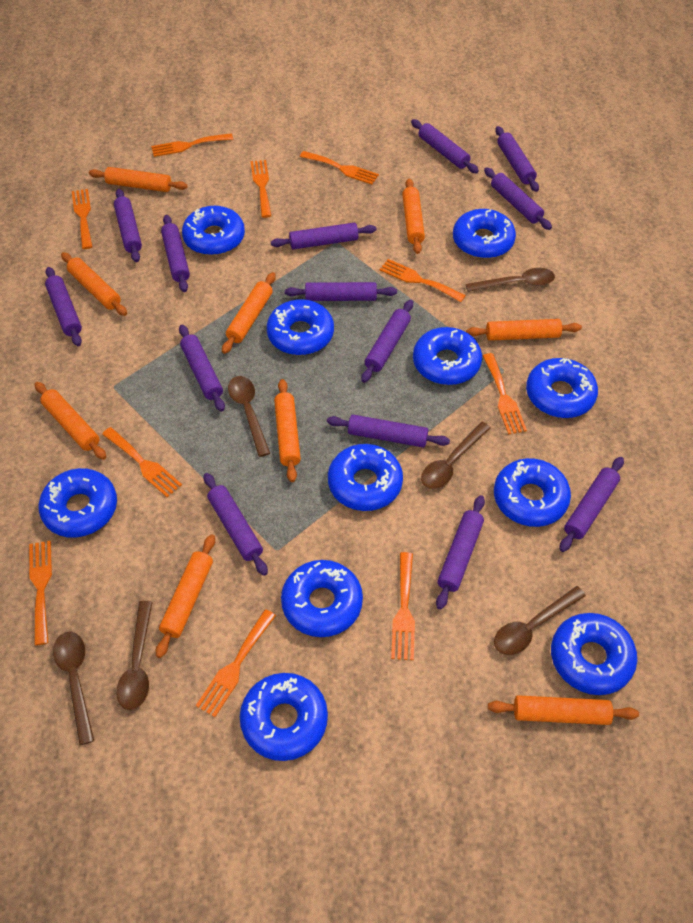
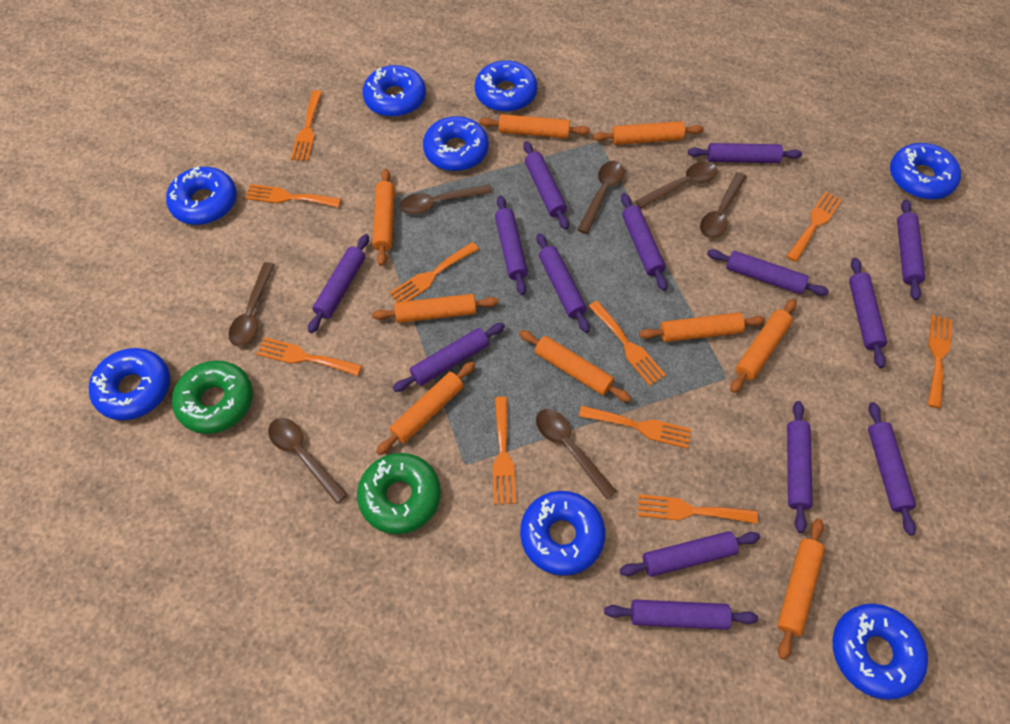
blue donut: 11 -> 8
brown spoon: 6 -> 7
green donut: 0 -> 2

